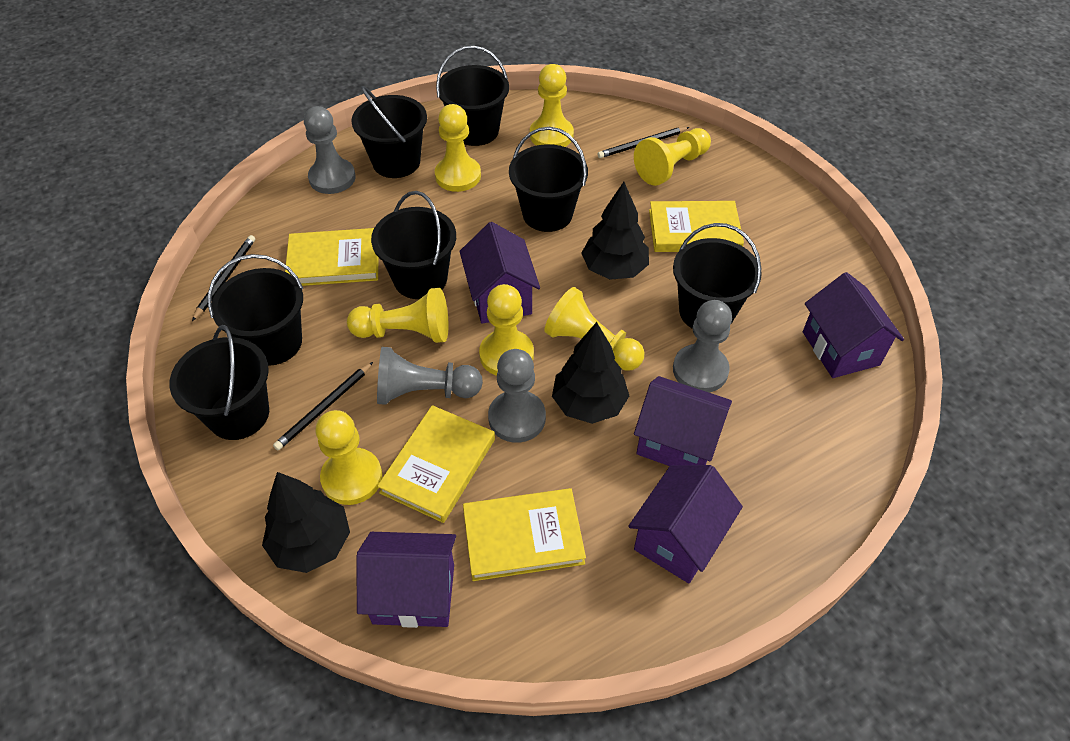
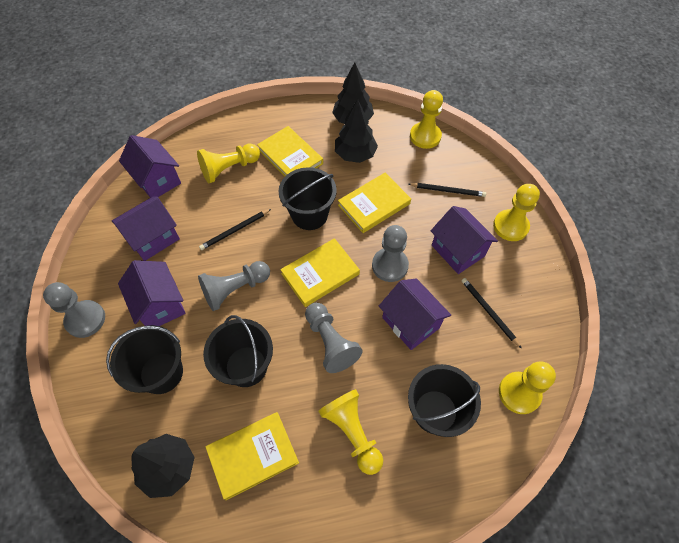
black bucket: 7 -> 4
yellow pawn: 7 -> 5

